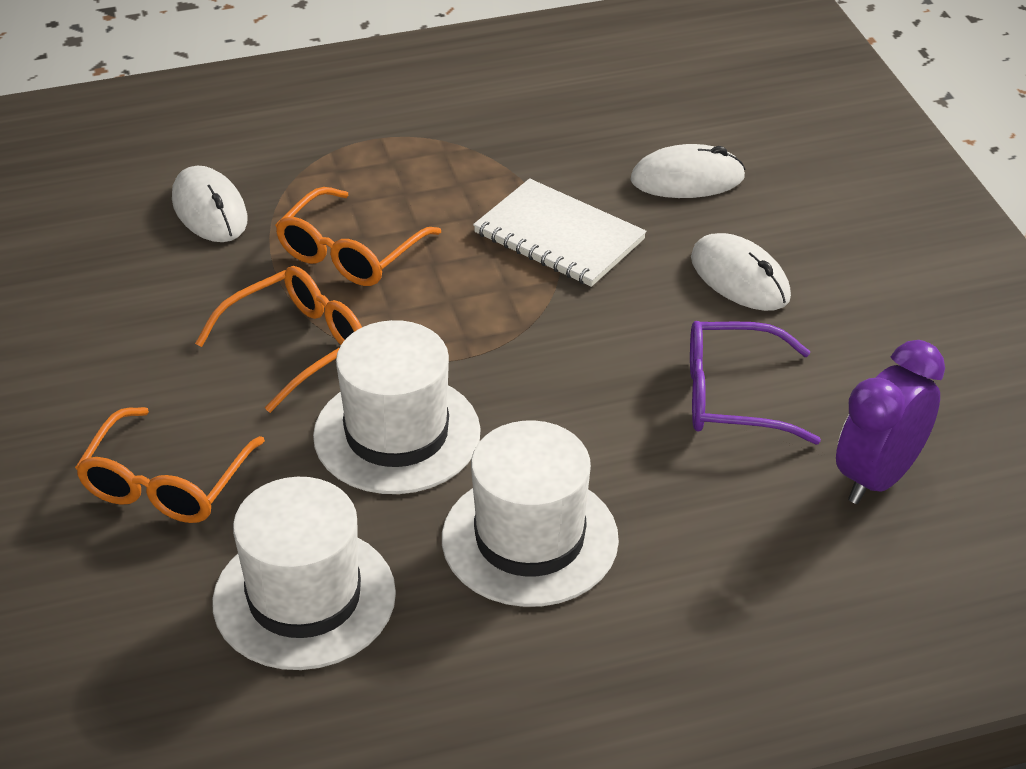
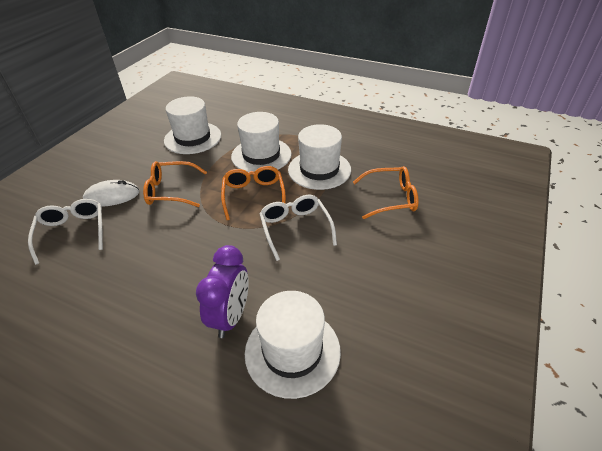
purple glasses: 1 -> 0
white glasses: 0 -> 2
white hat: 3 -> 4
white mouse: 3 -> 1
white notebook: 1 -> 0

